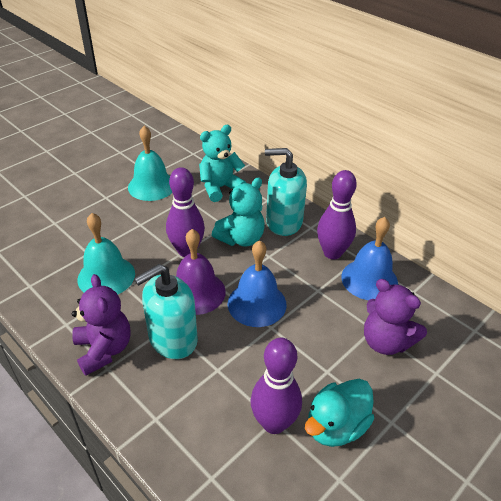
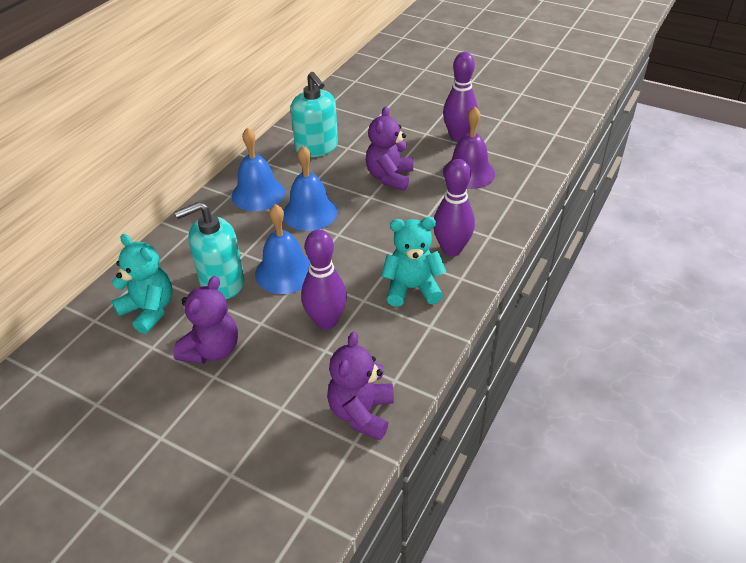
blue bell: 2 -> 3
purple teddy bear: 2 -> 3
turquoise bell: 2 -> 0
turquoise duck: 1 -> 0

